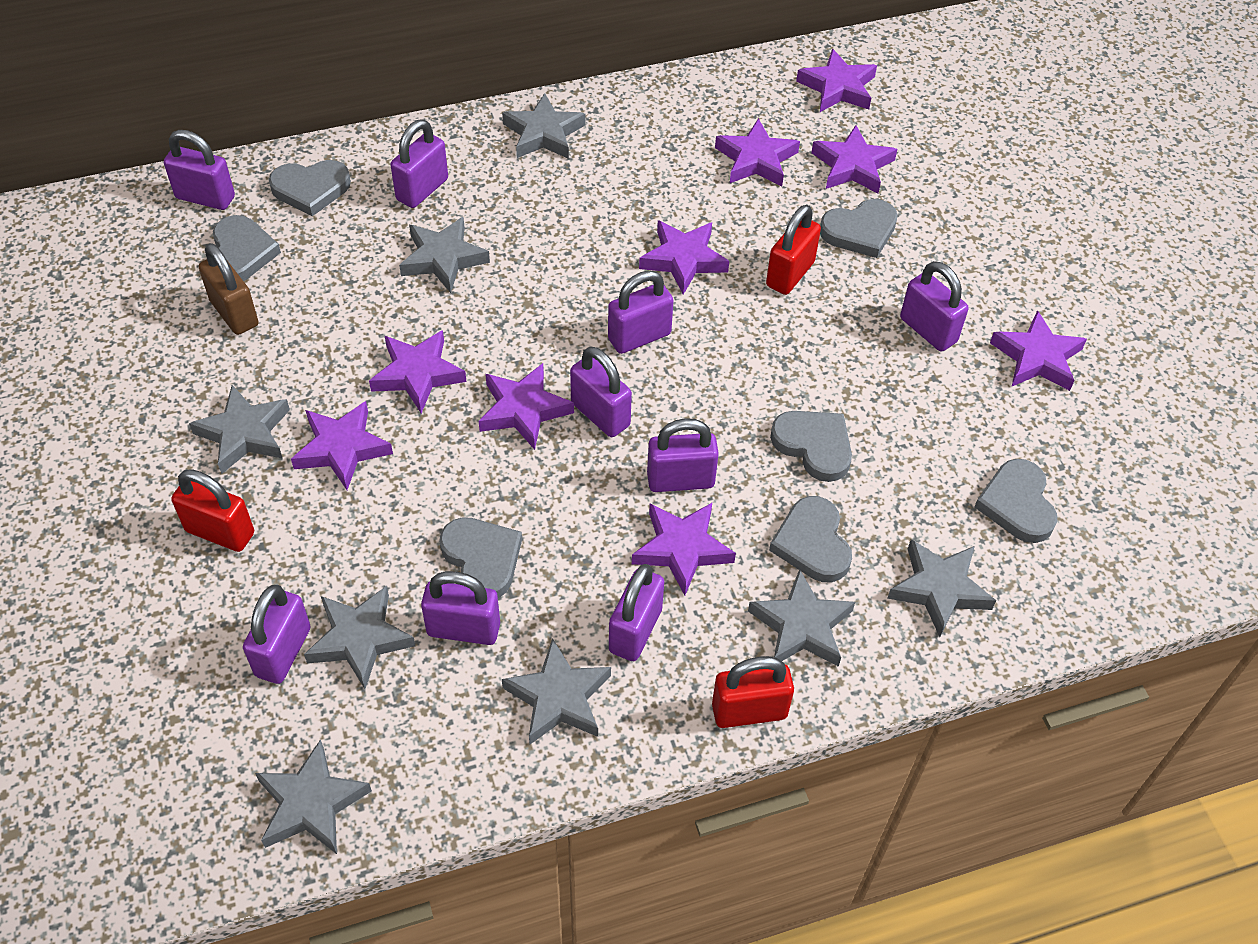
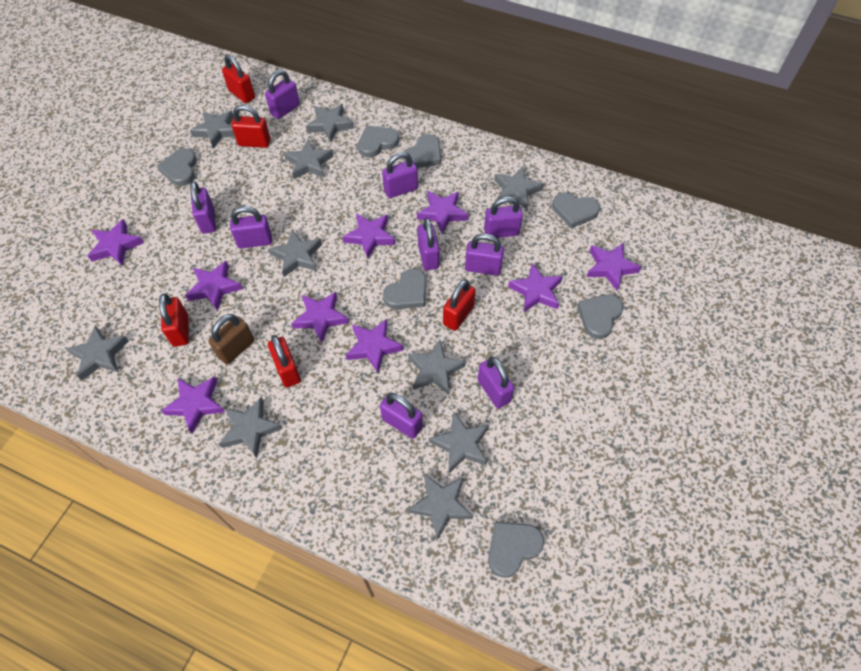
grey star: 8 -> 10
red padlock: 3 -> 5

